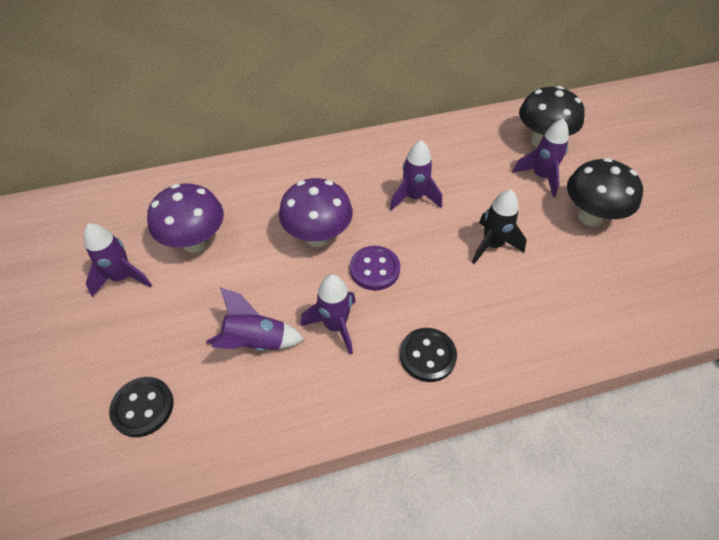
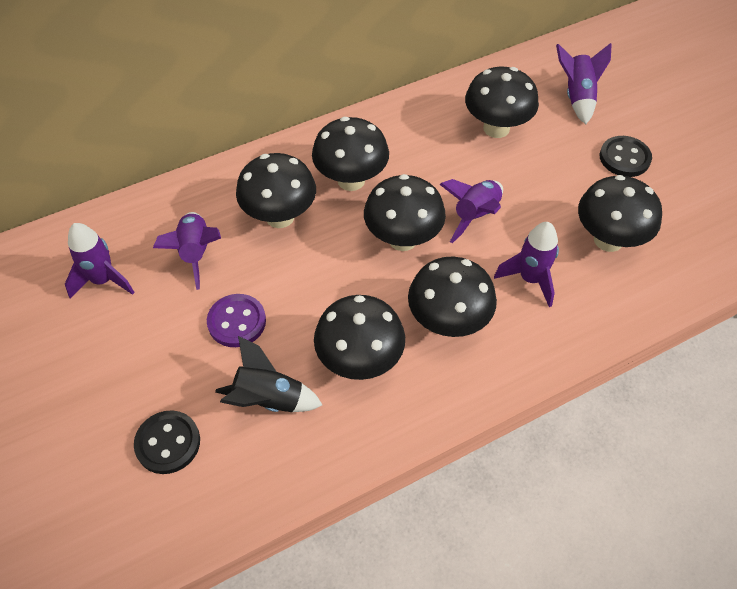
black mushroom: 2 -> 7
purple mushroom: 2 -> 0

